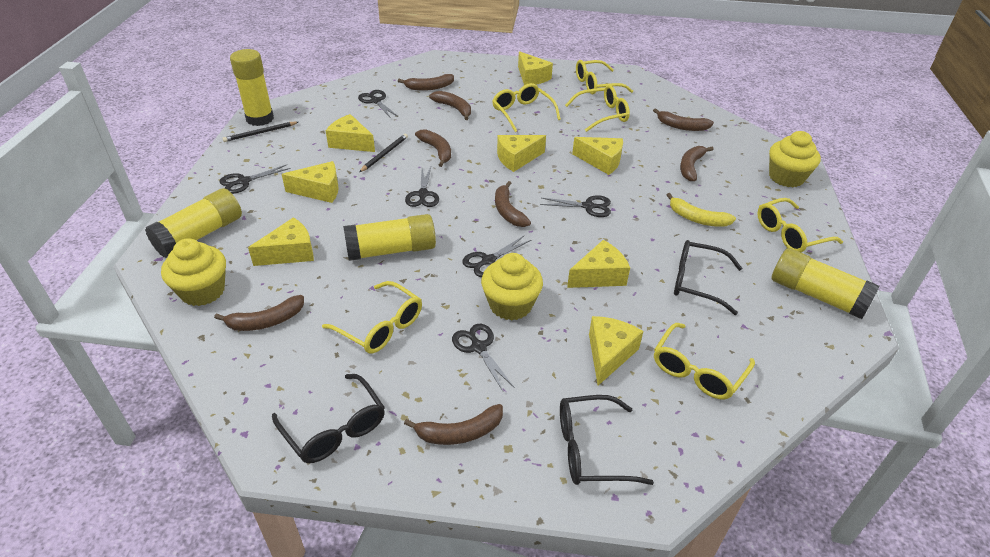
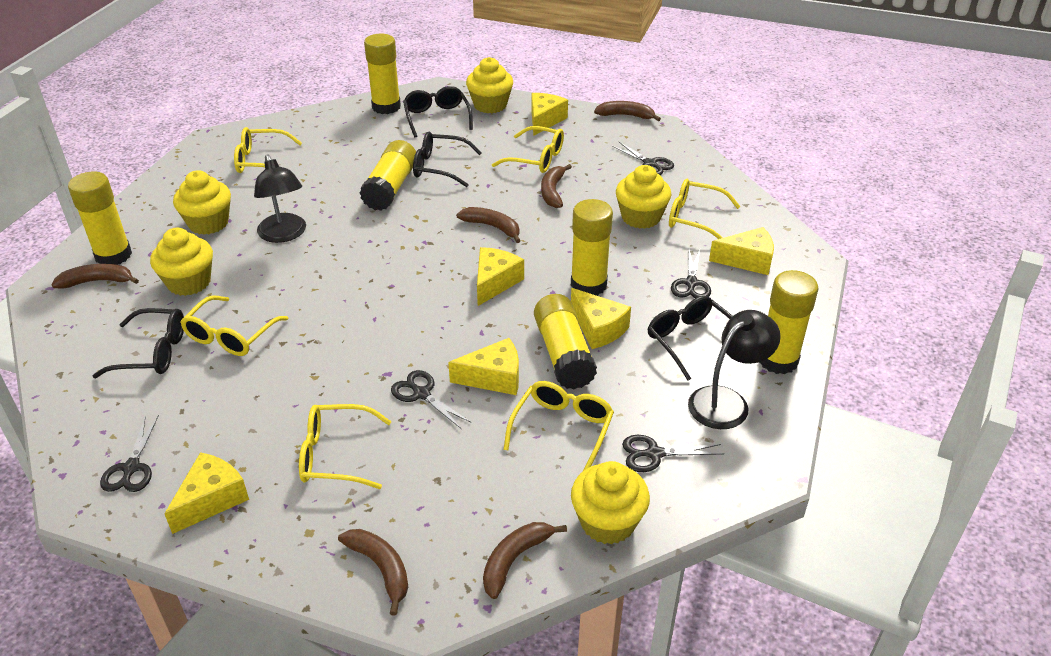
black glasses: 3 -> 4
black lamp: 0 -> 2
black pencil: 2 -> 0
black scissors: 6 -> 5
brown banana: 8 -> 6
yellow banana: 1 -> 0
yellow cheese: 8 -> 6
yellow cupcake: 3 -> 5
yellow glue stick: 4 -> 6

